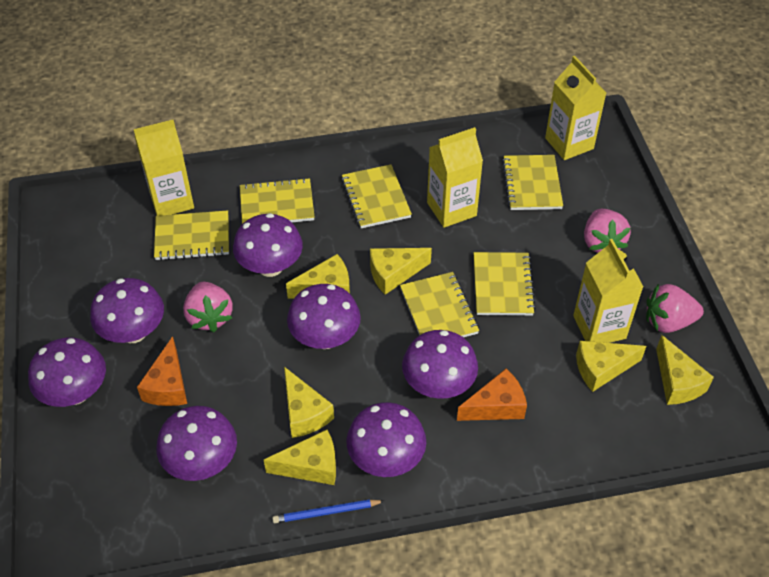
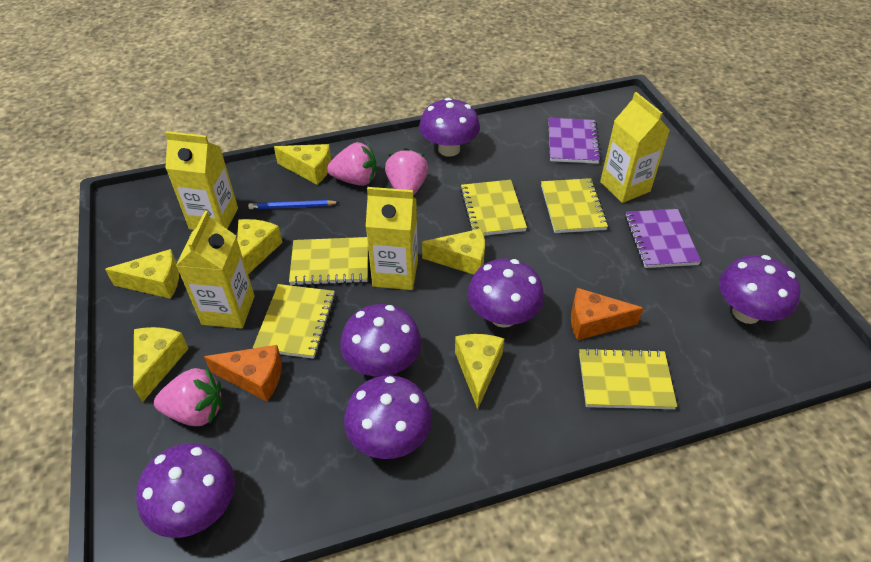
purple mushroom: 7 -> 6
purple notebook: 0 -> 2
yellow notebook: 6 -> 5

